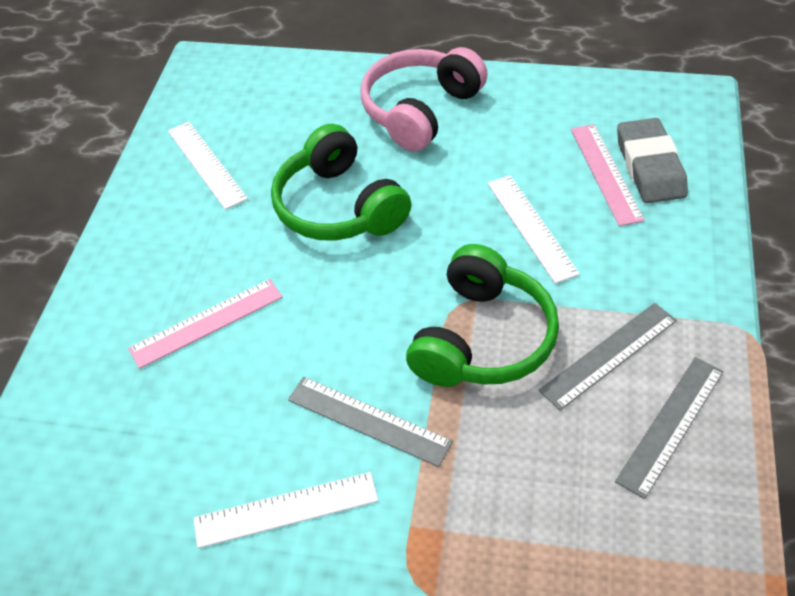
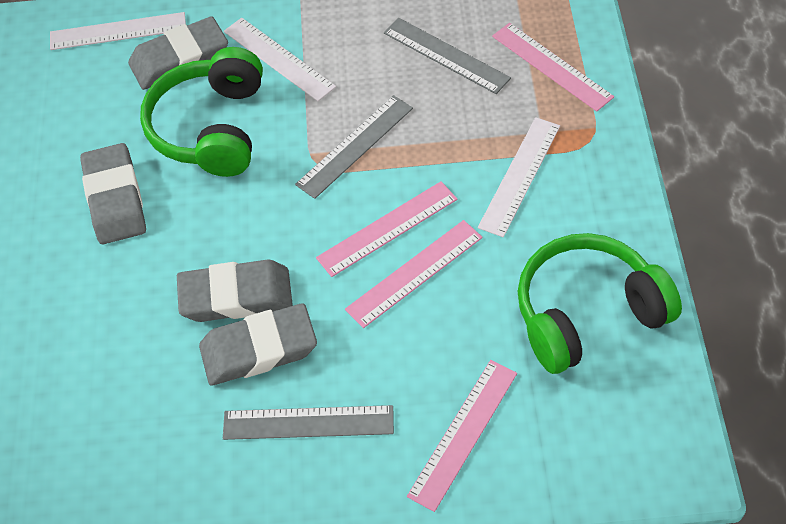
grey eraser: 1 -> 4
pink headphones: 1 -> 0
pink ruler: 2 -> 4

